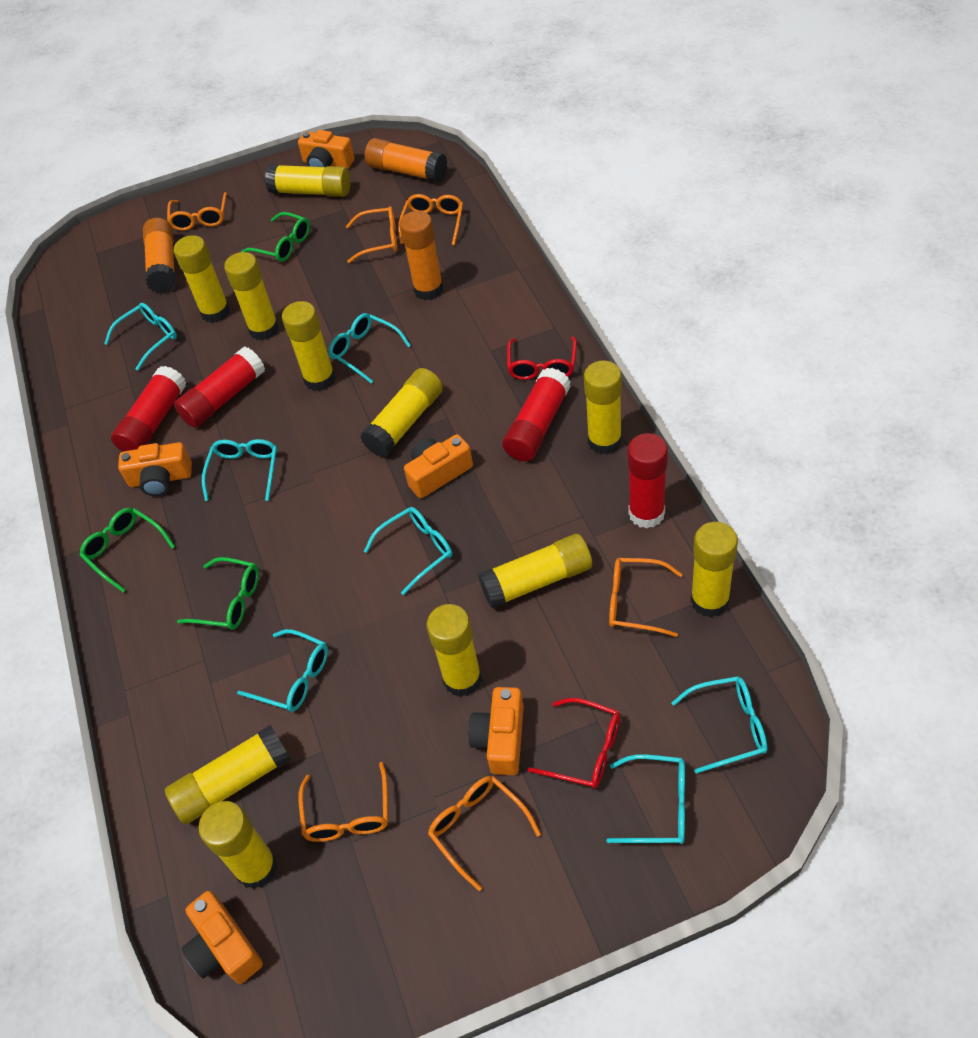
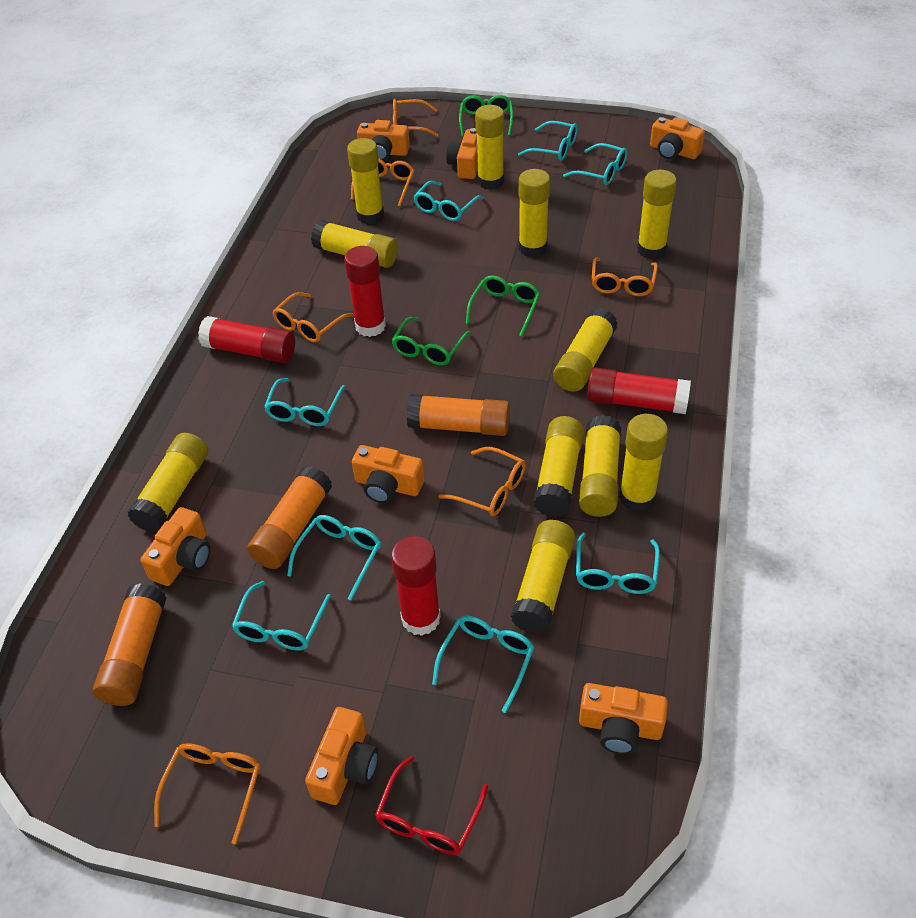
orange camera: 5 -> 7
red glasses: 2 -> 1
turquoise glasses: 7 -> 8

